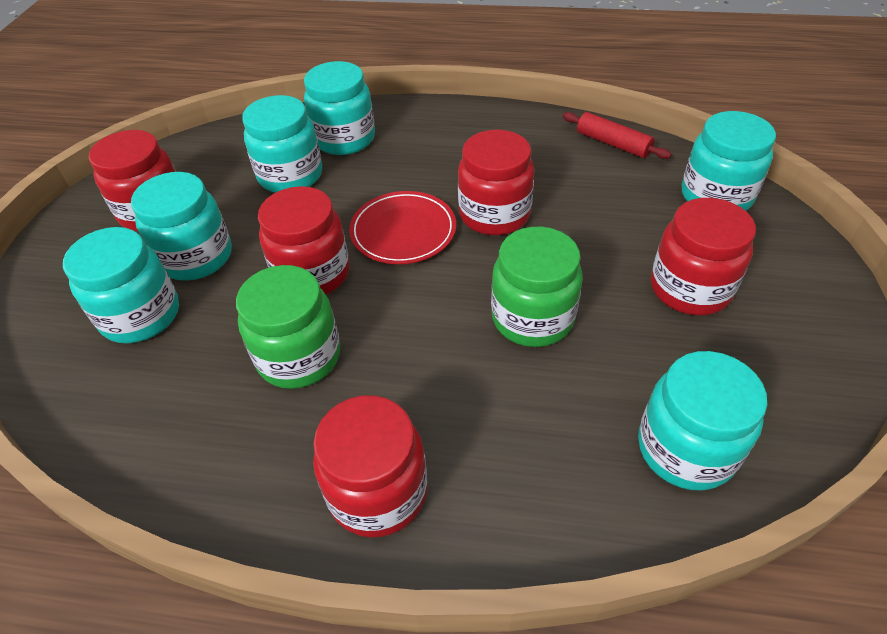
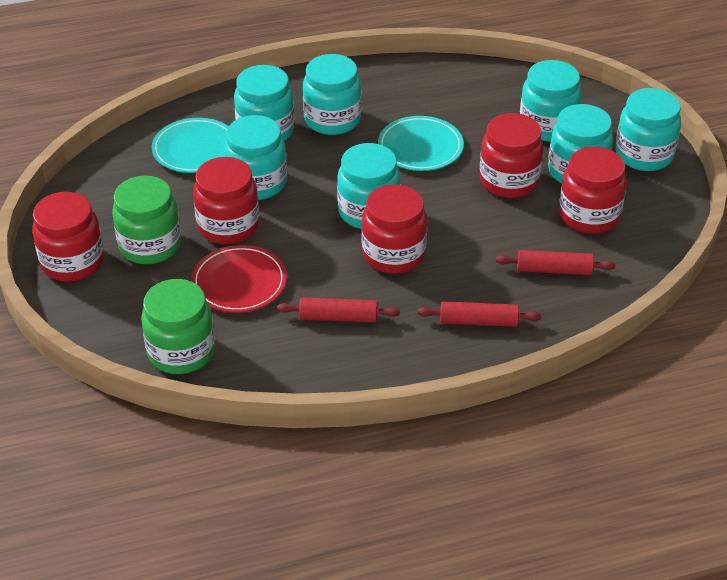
red rolling pin: 1 -> 3
turquoise jar: 6 -> 7
turquoise plate: 0 -> 2

